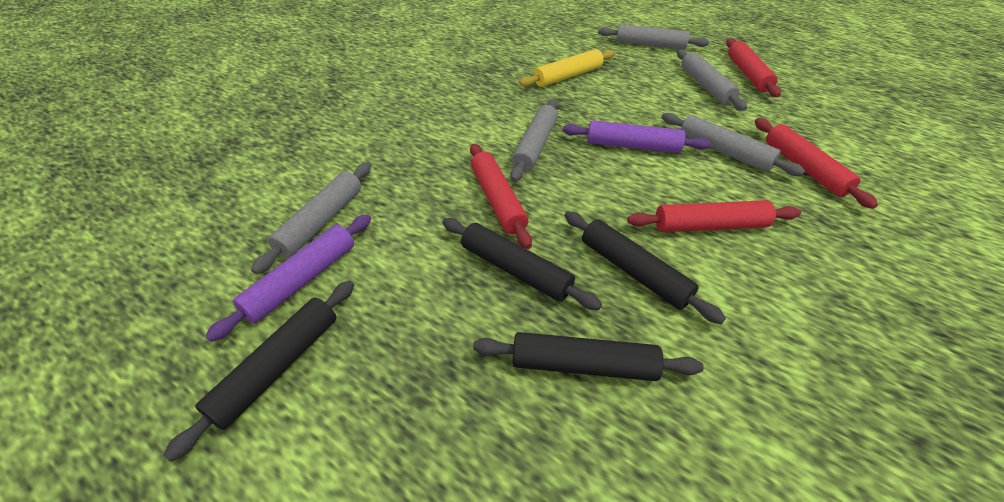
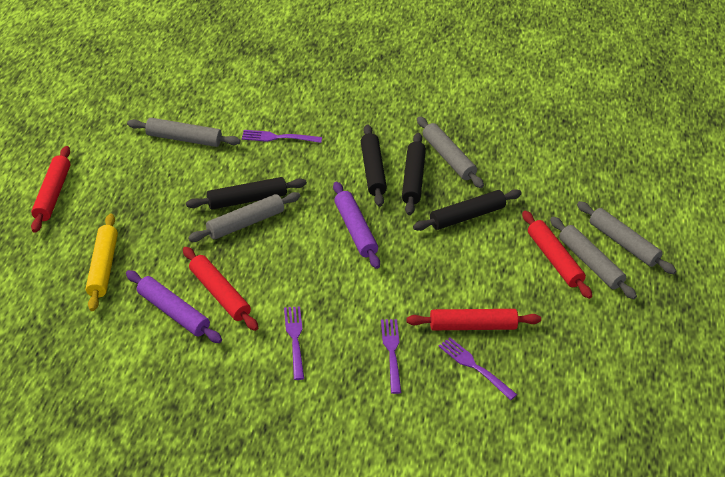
purple fork: 0 -> 4

